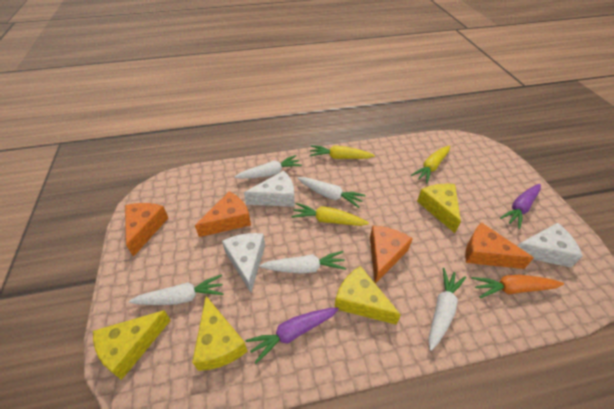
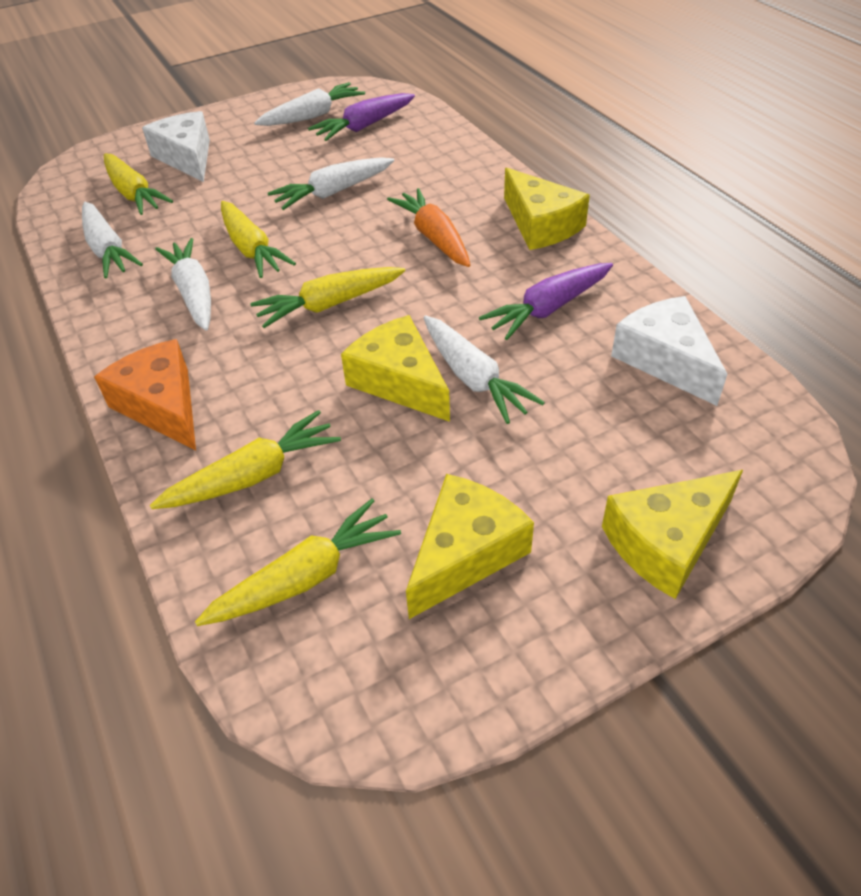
orange cheese: 4 -> 1
white cheese: 3 -> 2
yellow carrot: 3 -> 5

